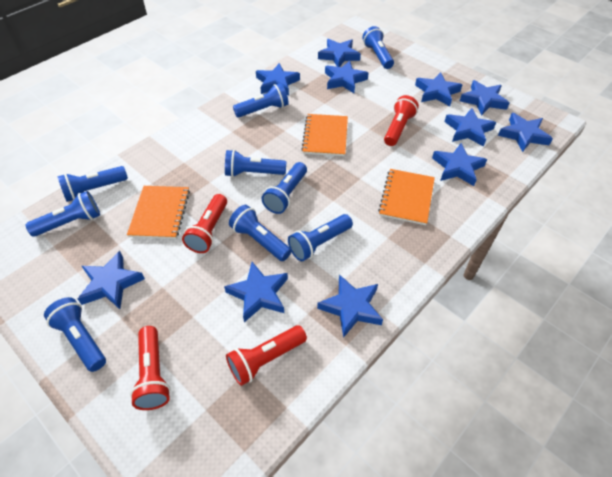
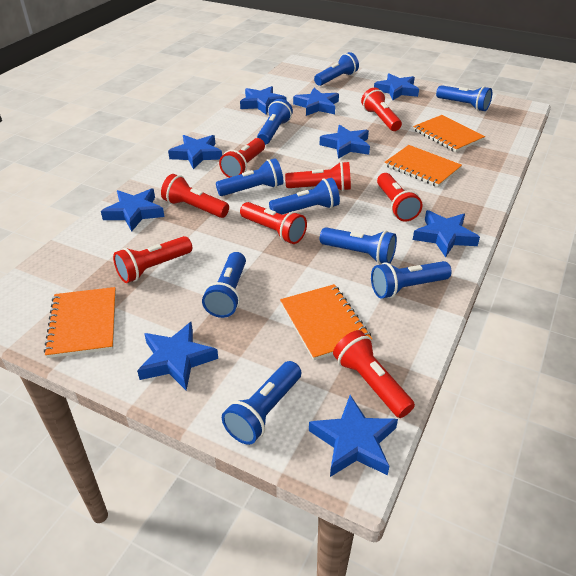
blue star: 11 -> 9
orange notebook: 3 -> 4
red flashlight: 4 -> 8

